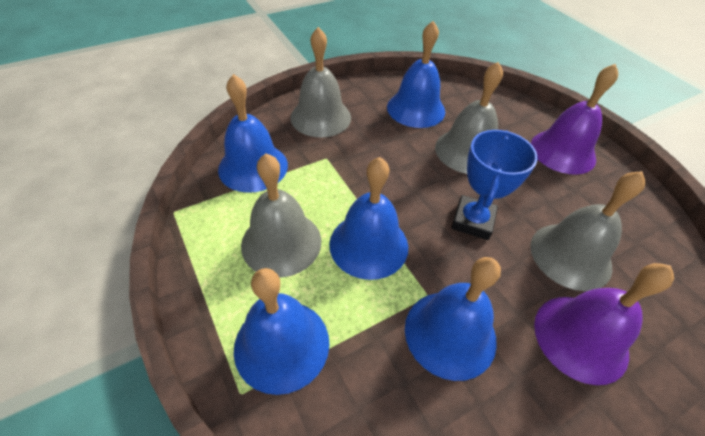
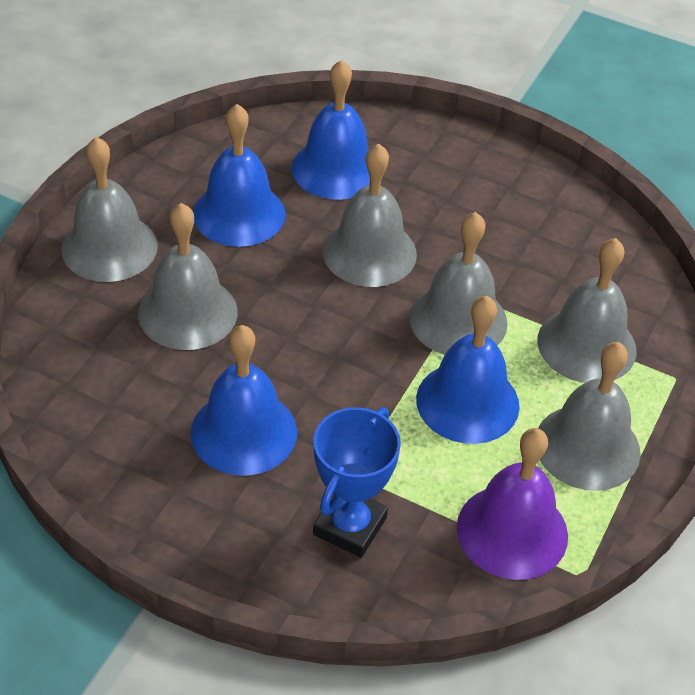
blue bell: 5 -> 4
grey bell: 4 -> 6
purple bell: 2 -> 1

